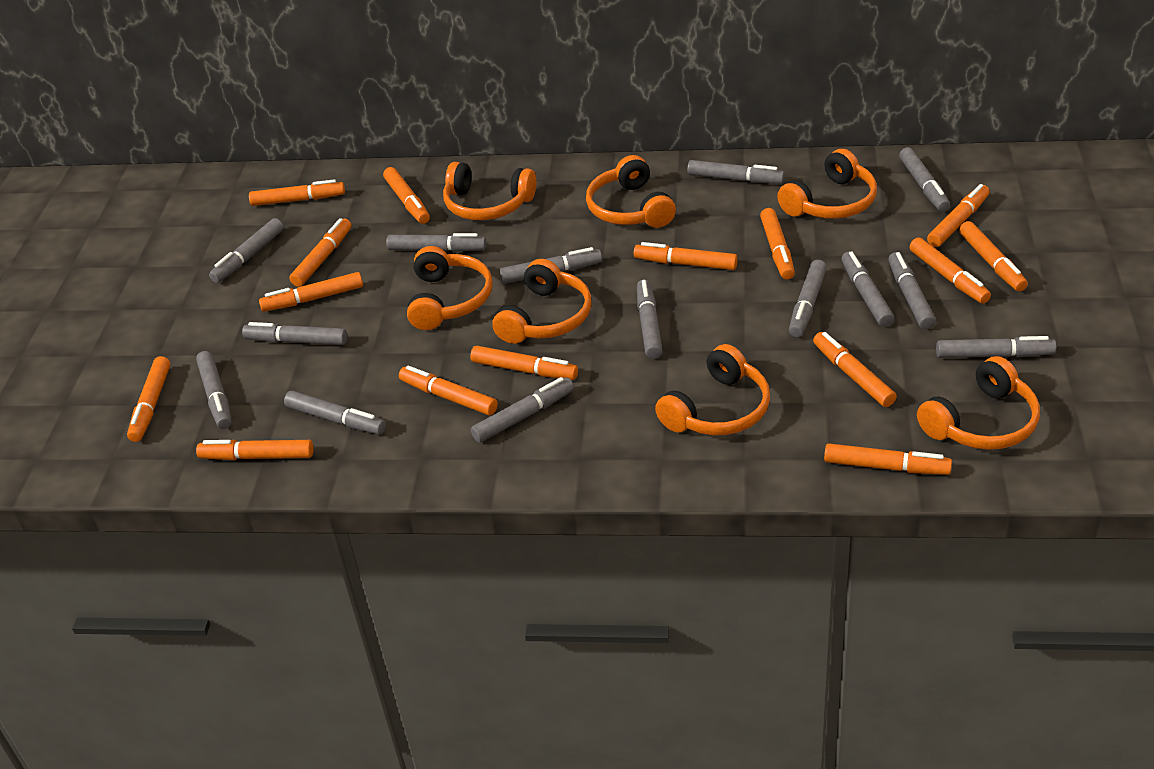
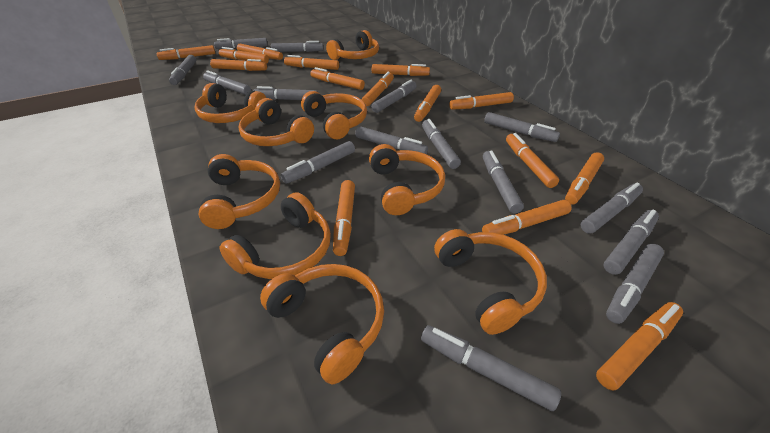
grey marker: 14 -> 15
orange headphones: 7 -> 9

